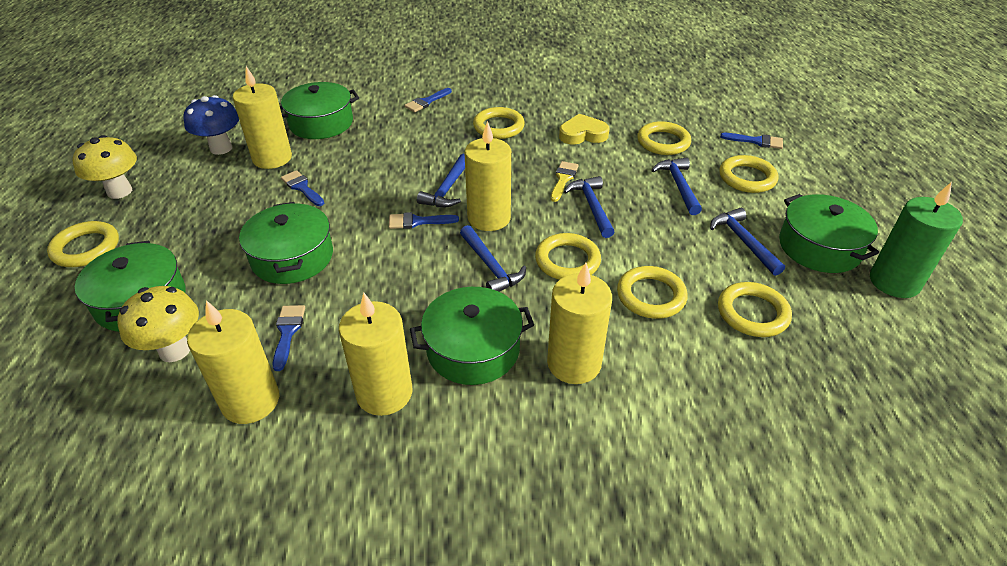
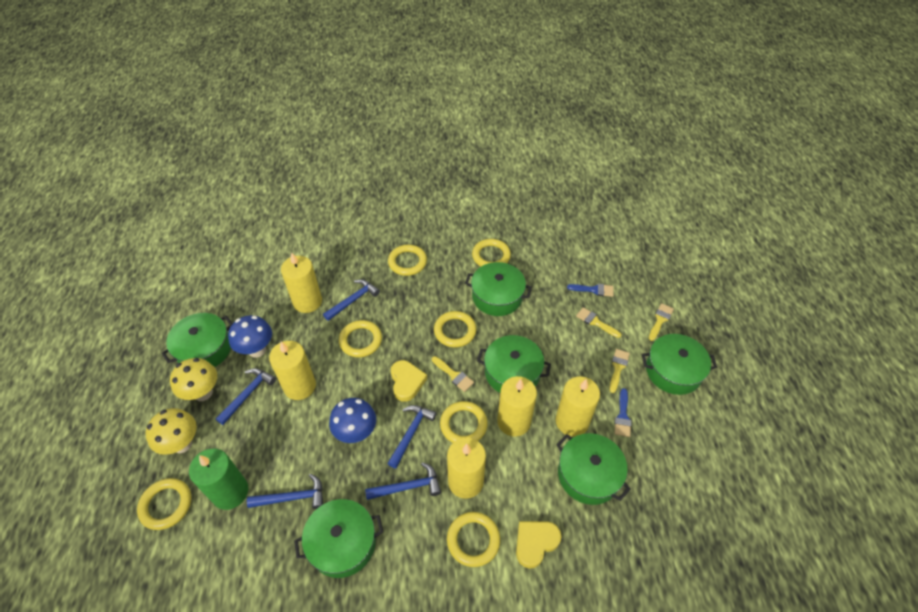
blue brush: 5 -> 2
blue mushroom: 1 -> 2
green pot: 5 -> 6
yellow brush: 1 -> 4
yellow heart: 1 -> 2

